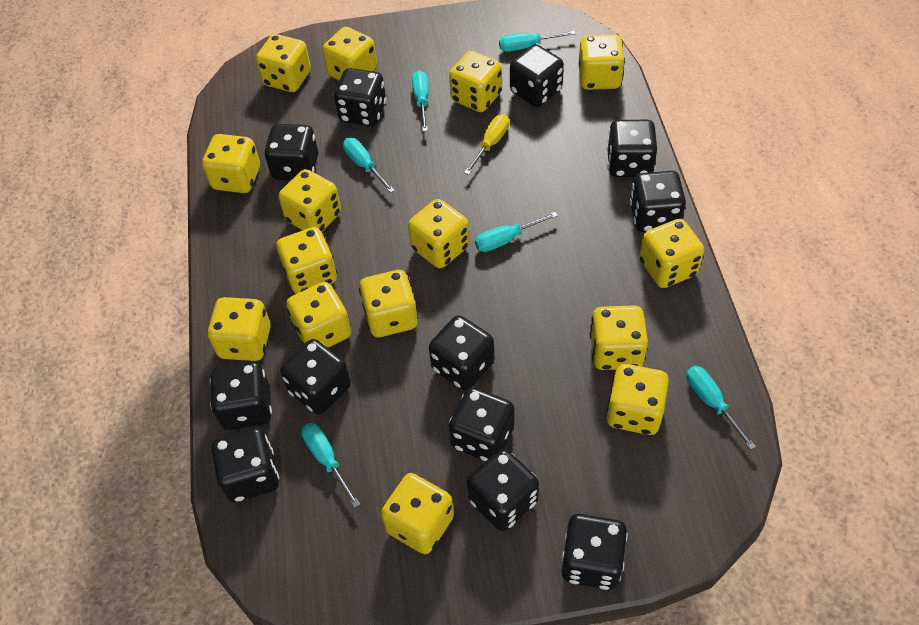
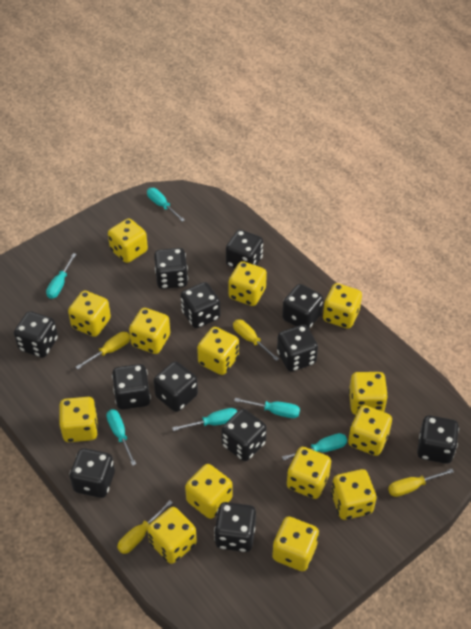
yellow dice: 15 -> 14
yellow screwdriver: 1 -> 4

